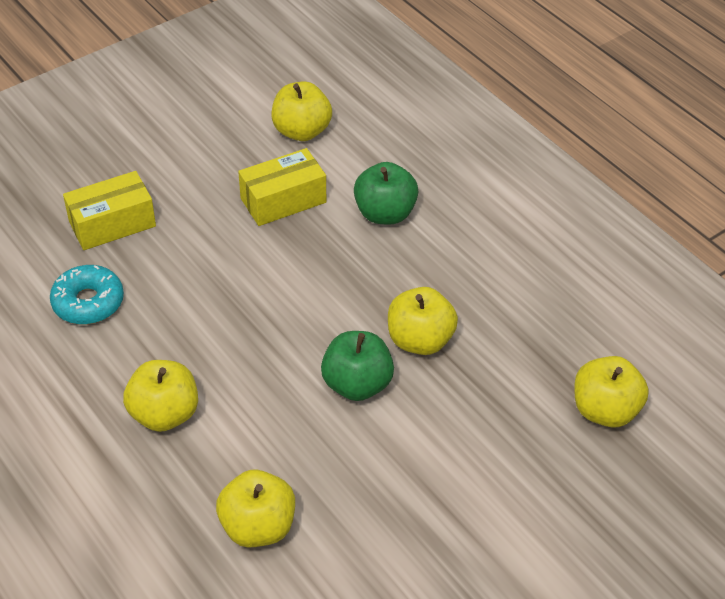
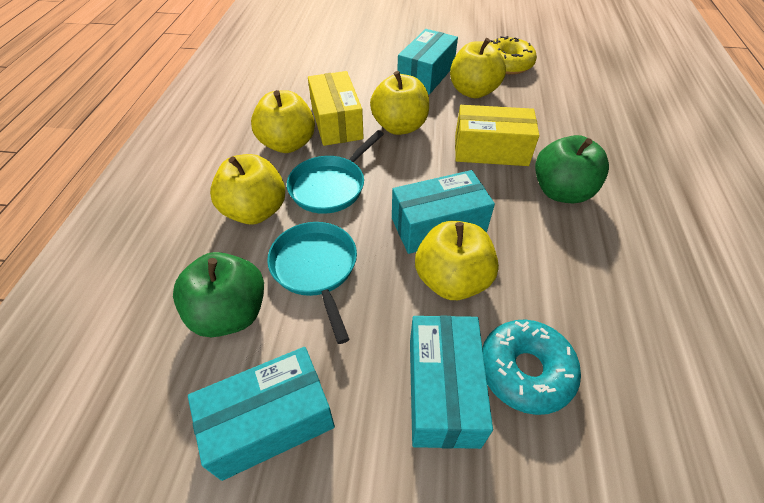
turquoise box: 0 -> 4
turquoise pan: 0 -> 2
yellow donut: 0 -> 1

